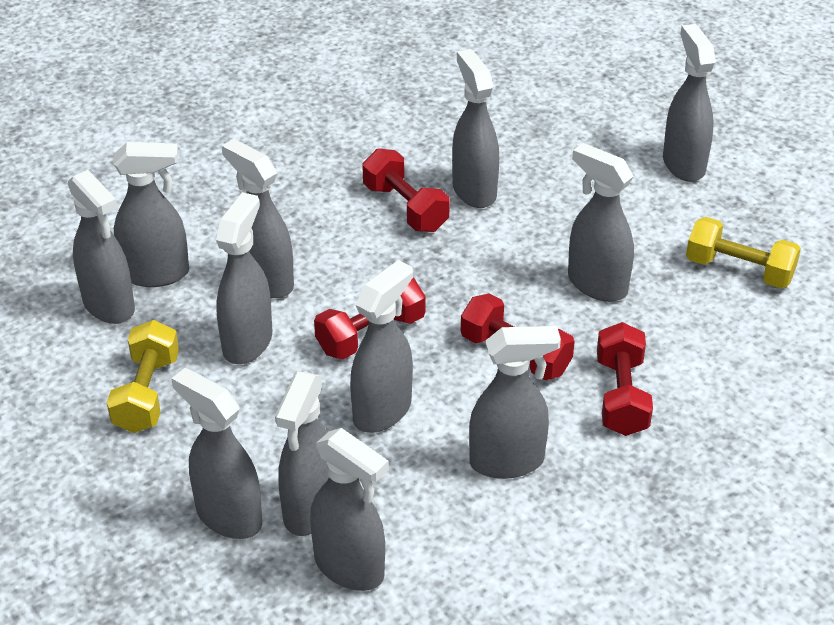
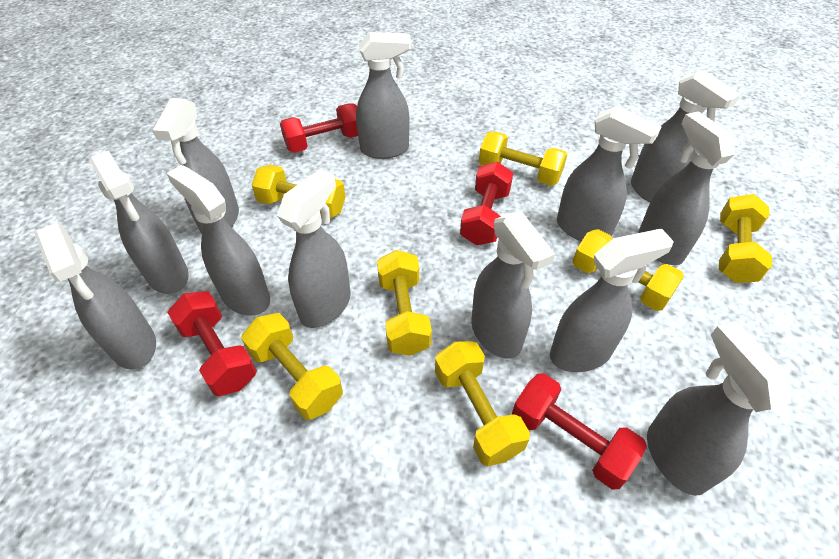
yellow dumbbell: 2 -> 7

